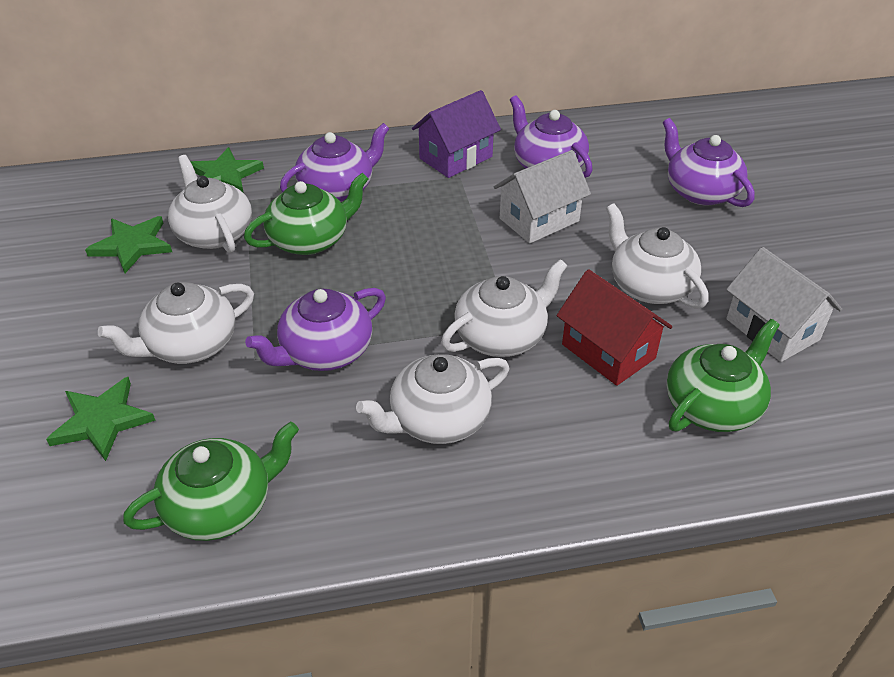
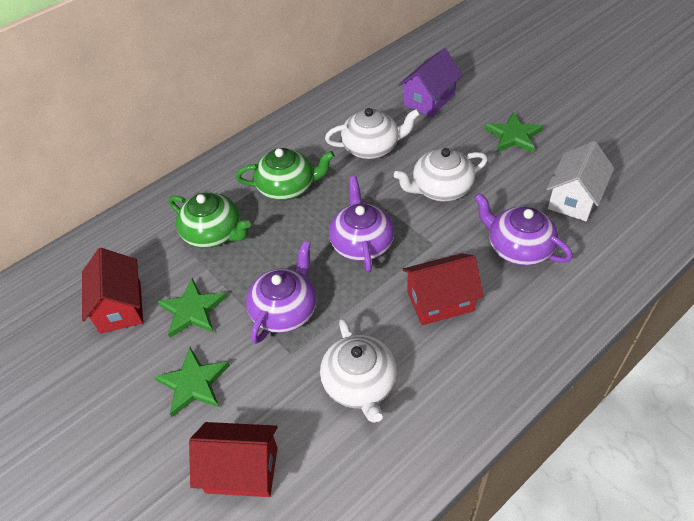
green teapot: 3 -> 2
purple teapot: 4 -> 3
red house: 1 -> 3
white house: 2 -> 1
white teapot: 5 -> 3

